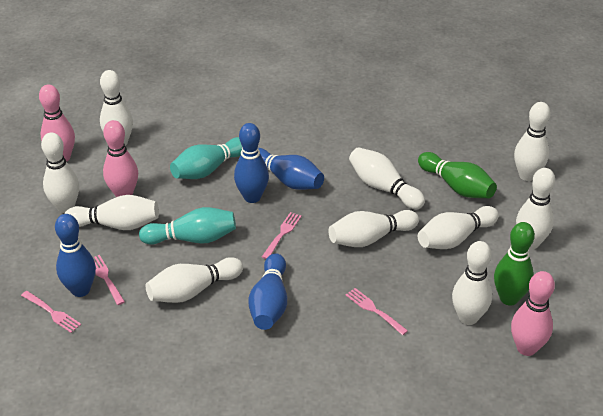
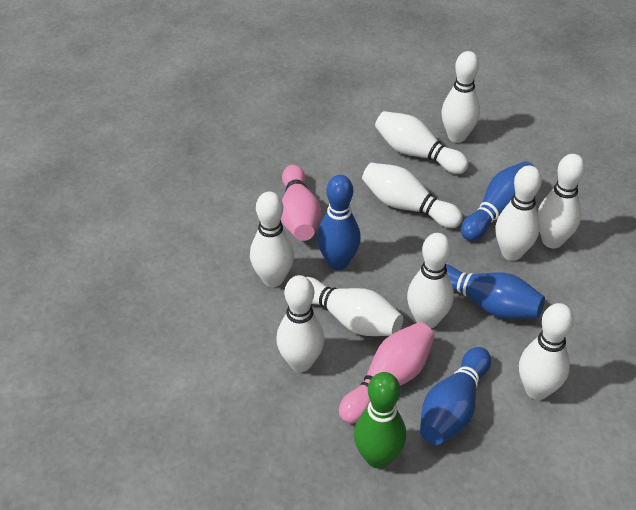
green bowling pin: 2 -> 1
pink bowling pin: 3 -> 2
pink fork: 4 -> 0
turquoise bowling pin: 2 -> 0

